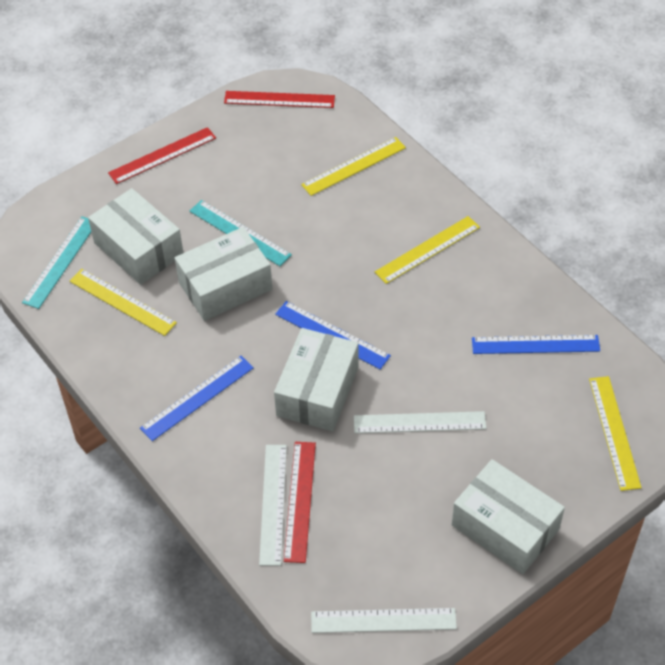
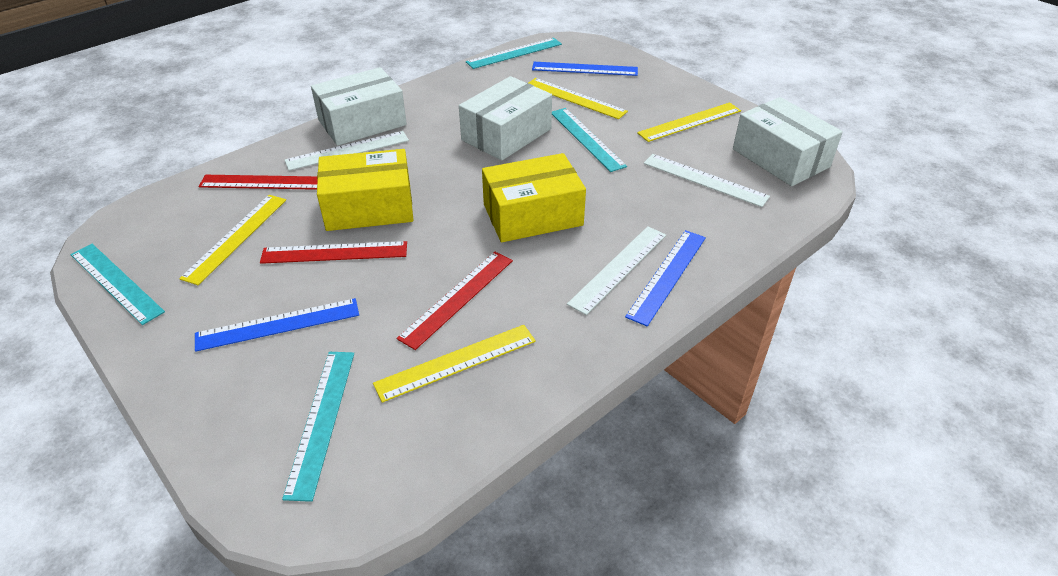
turquoise ruler: 2 -> 4
white box: 4 -> 3
yellow box: 0 -> 2

